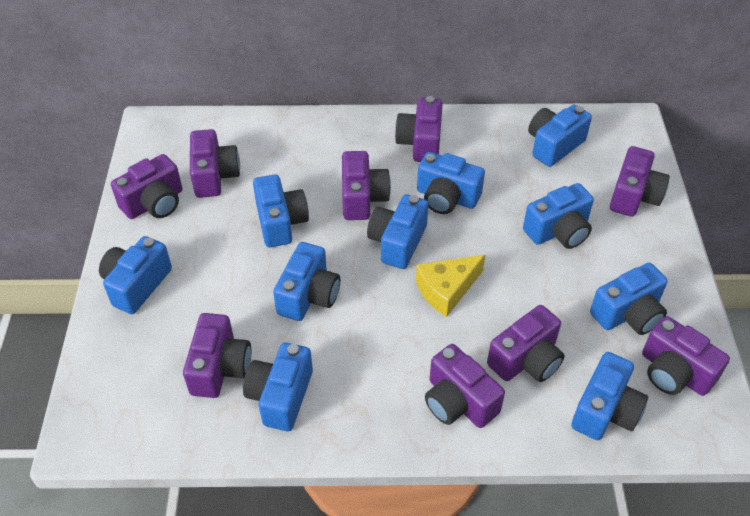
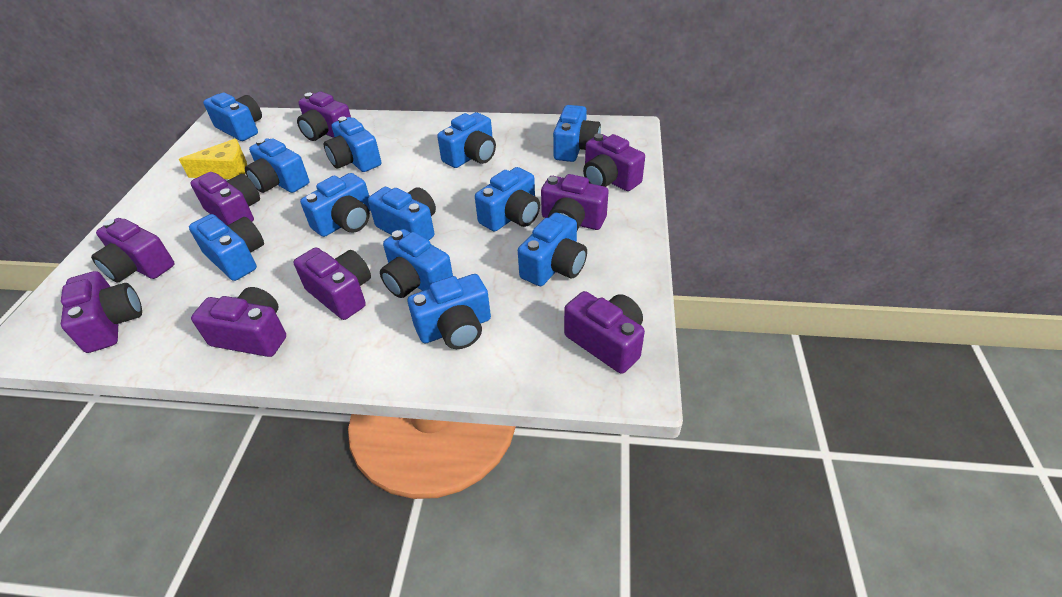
blue camera: 10 -> 12

